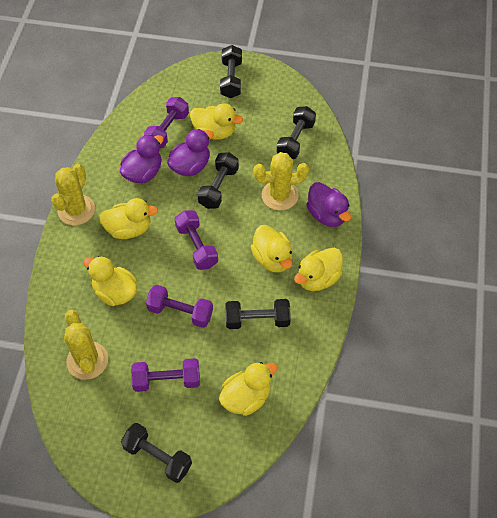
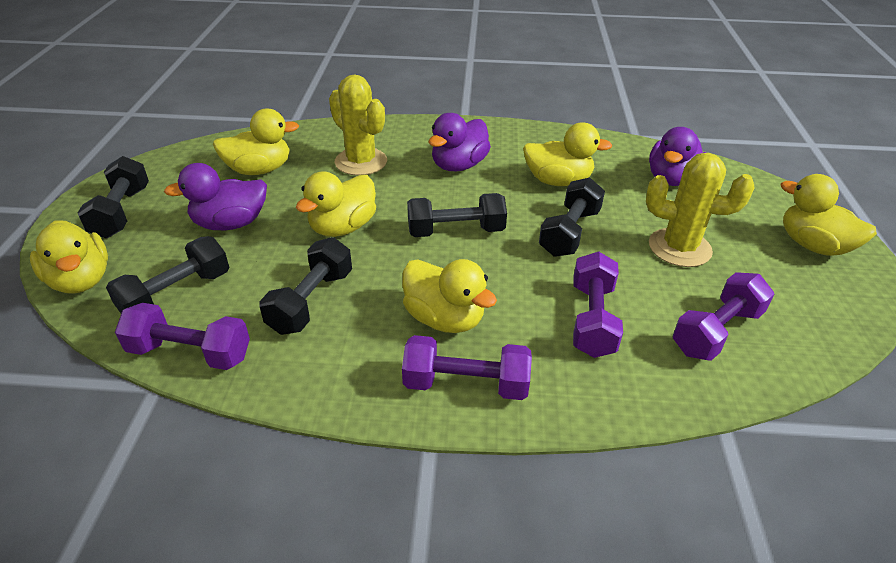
yellow cactus: 3 -> 2

